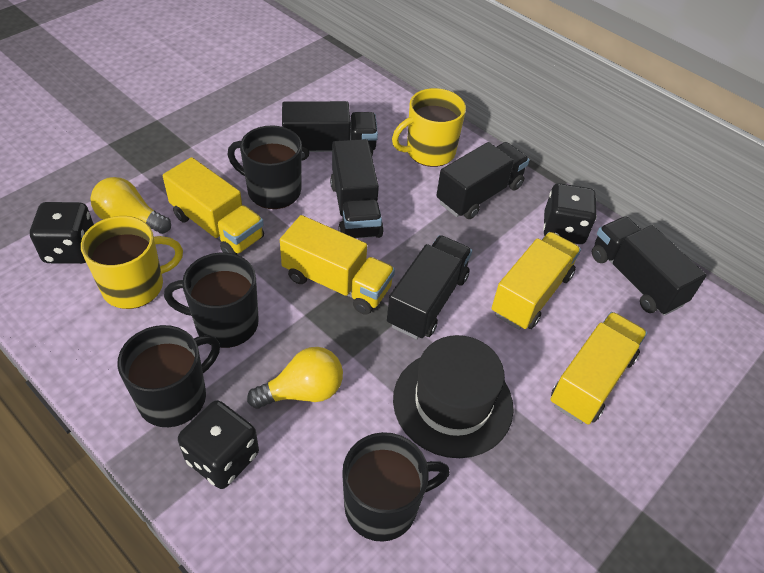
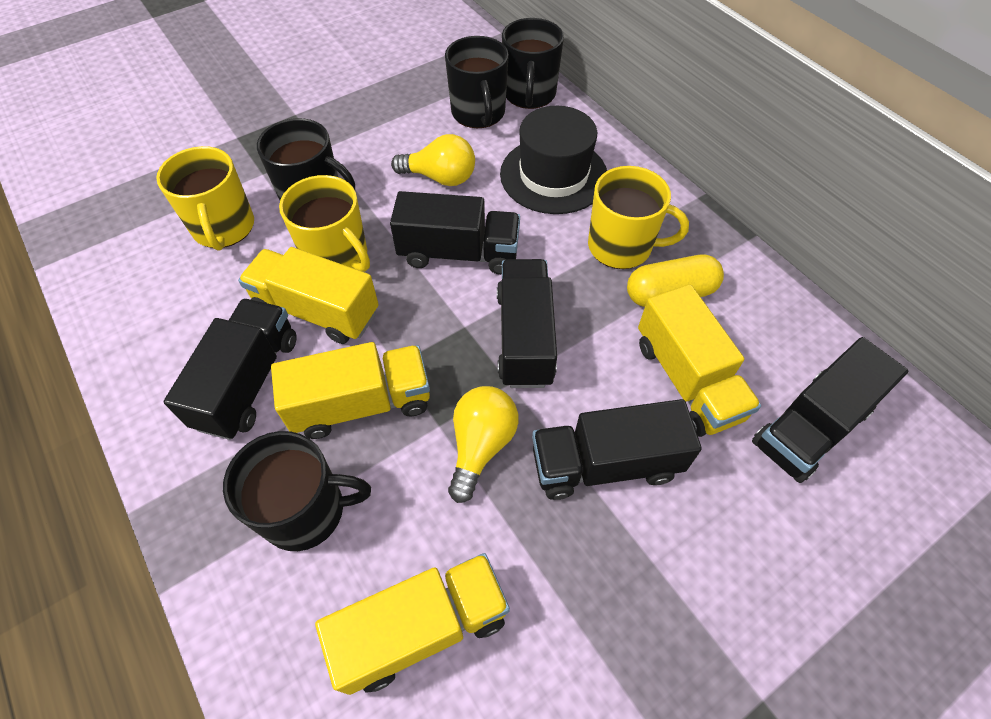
black dice: 3 -> 0
yellow capsule: 0 -> 1
yellow mug: 2 -> 3

